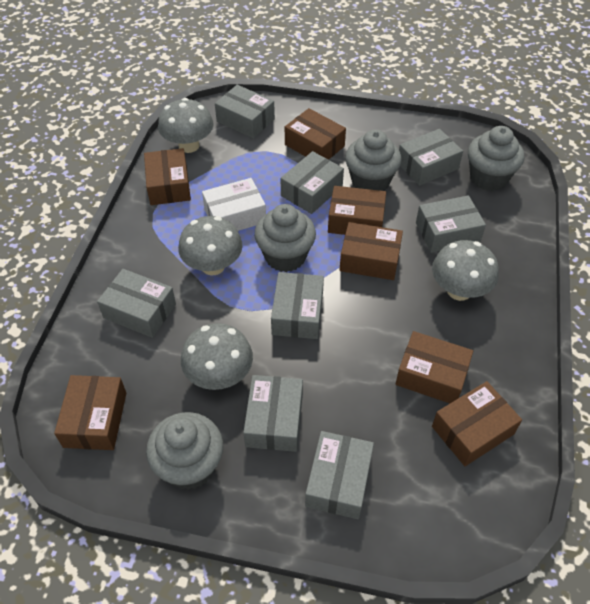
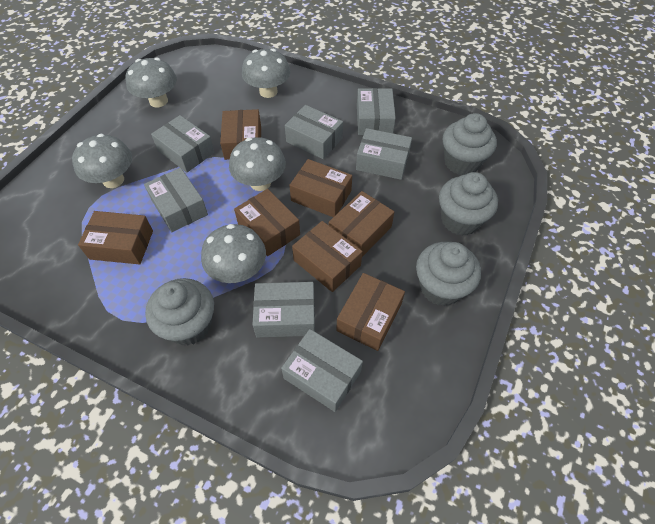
grey box: 8 -> 7
grey mushroom: 4 -> 5
white box: 1 -> 0

